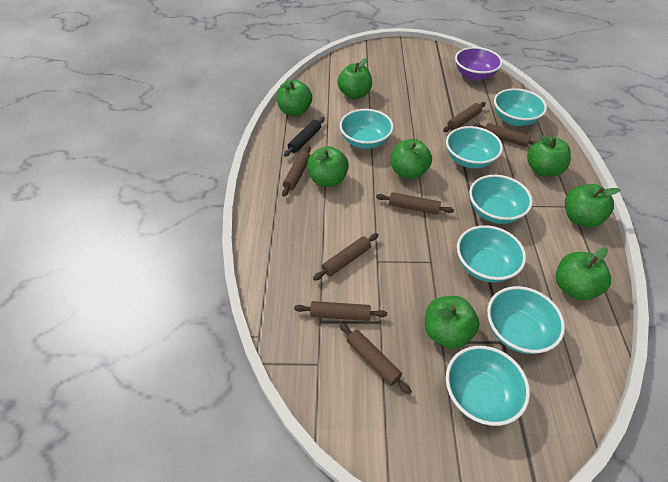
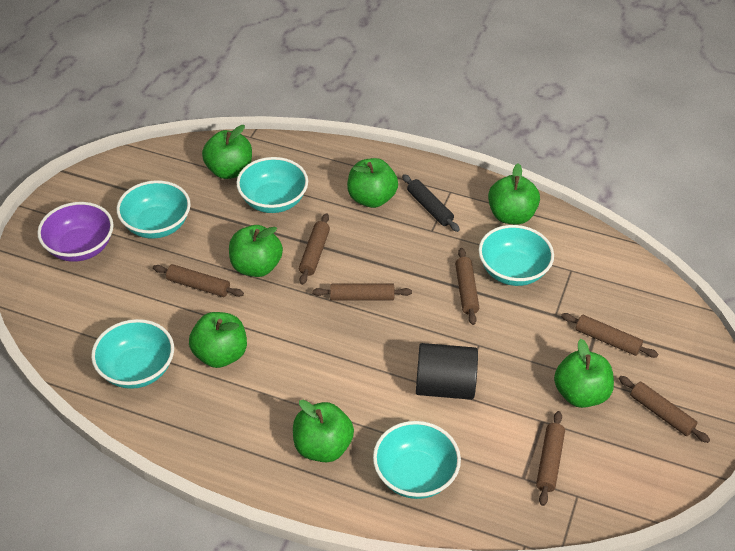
black cylinder: 0 -> 1
green apple: 8 -> 7
turquoise bowl: 7 -> 5

